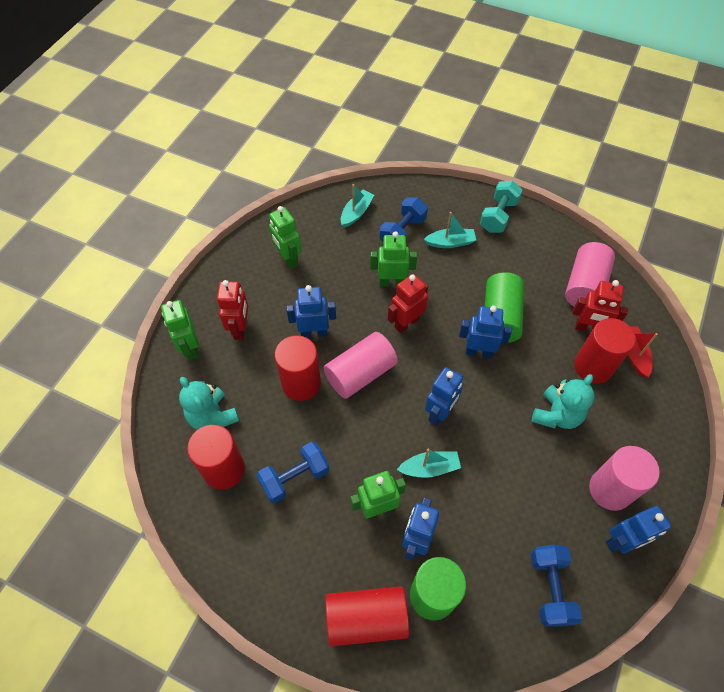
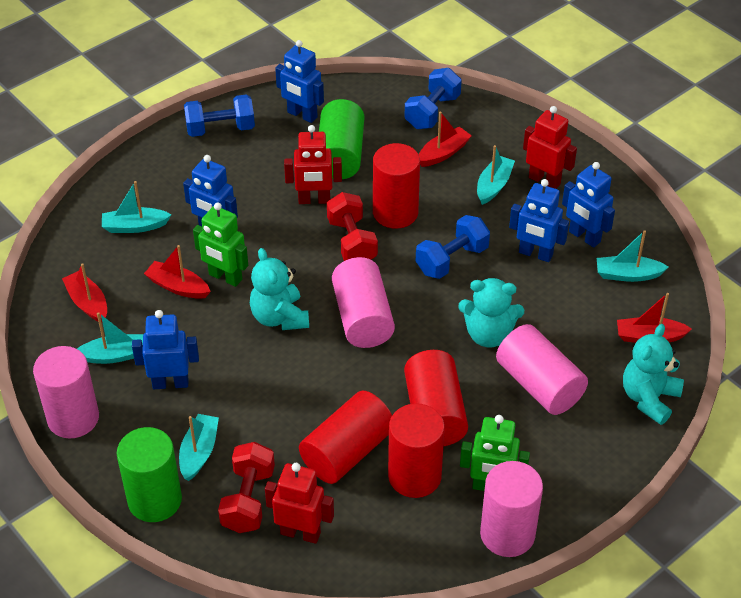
green robot: 4 -> 2
pink cylinder: 3 -> 4
red boat: 1 -> 4
red dumbbell: 0 -> 2
turquoise boat: 3 -> 5
turquoise dumbbell: 1 -> 0
turquoise teddy bear: 2 -> 3

